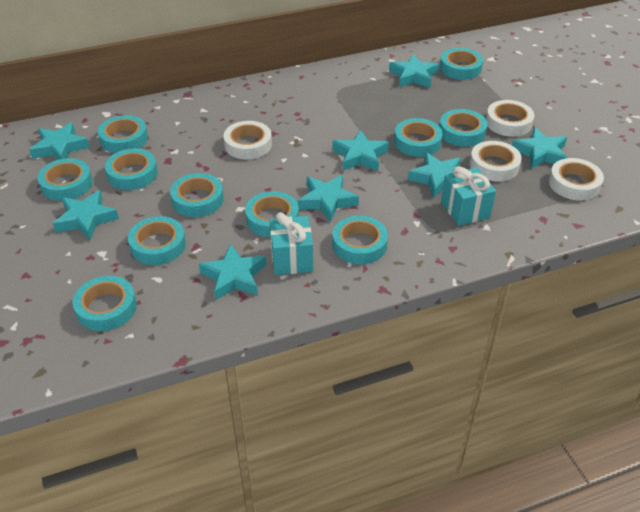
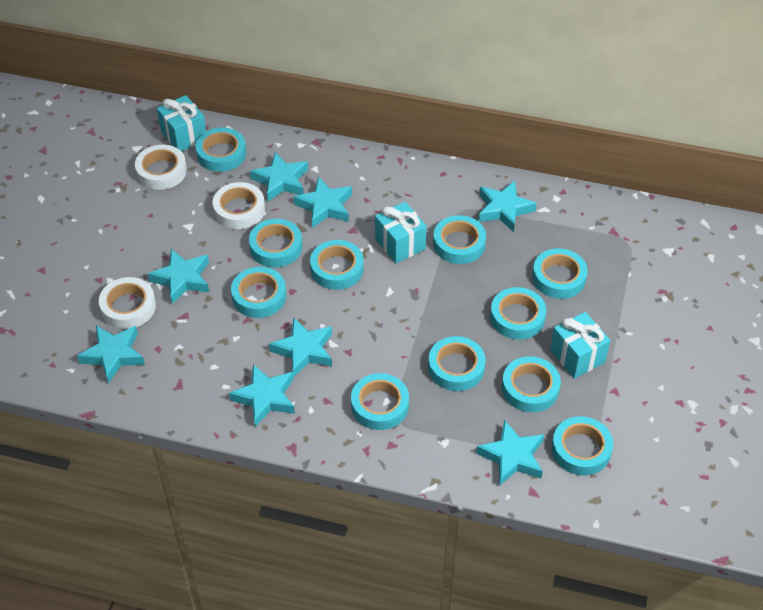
turquoise gift: 2 -> 3
white tape: 4 -> 3

